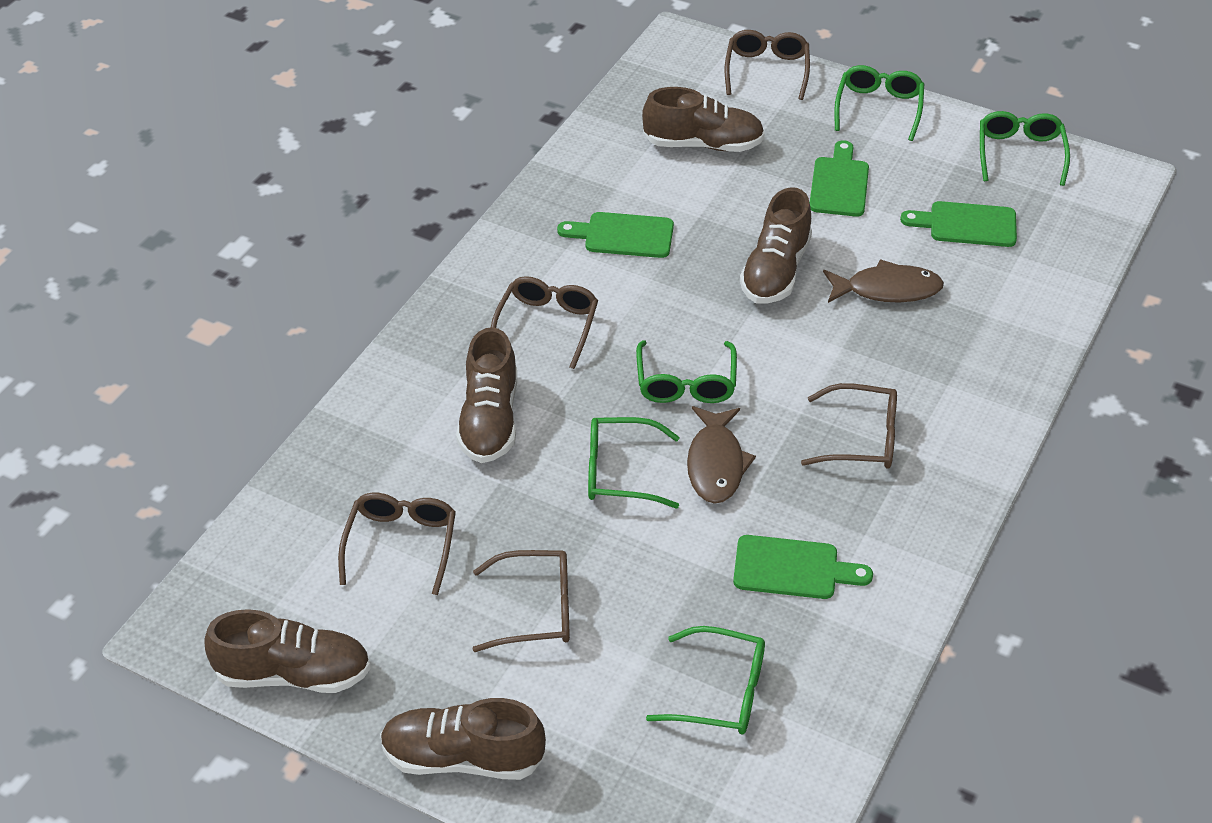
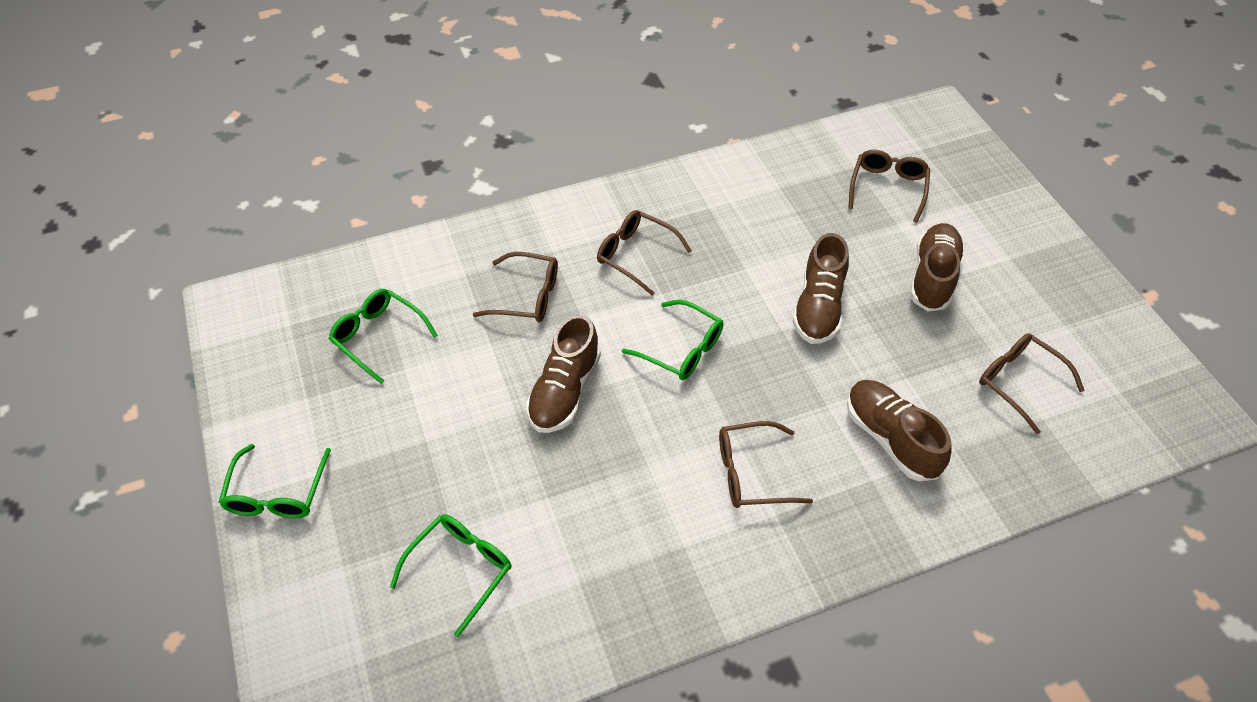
brown fish: 2 -> 0
brown shoe: 5 -> 4
green cutting board: 4 -> 0
green glasses: 5 -> 4

